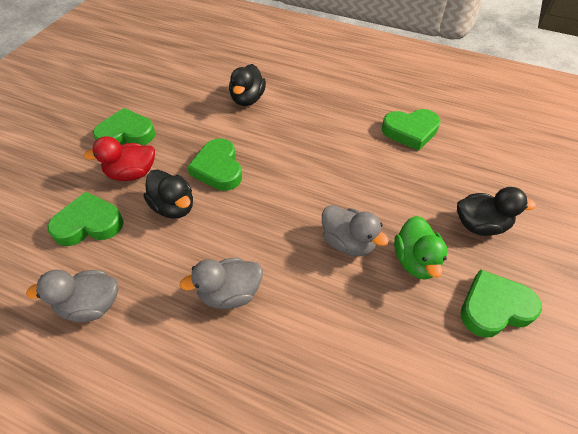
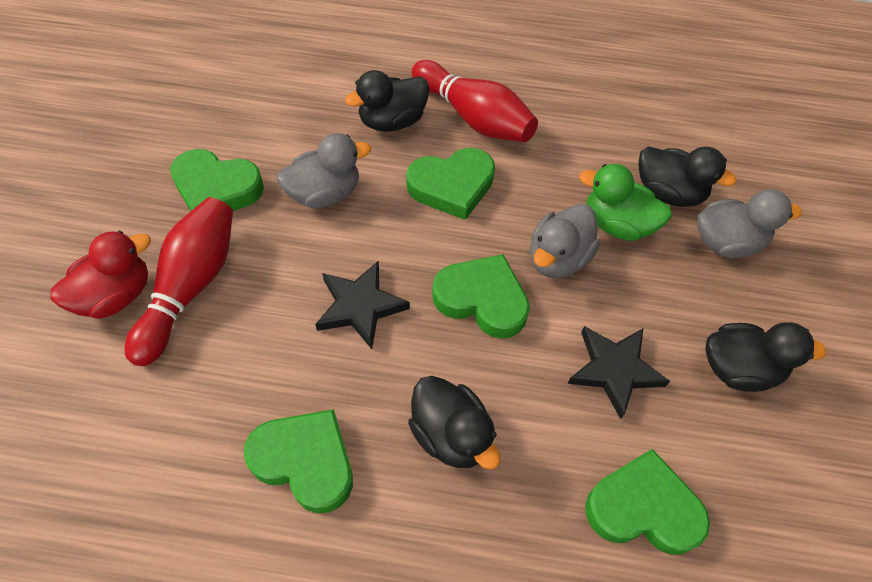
black duck: 3 -> 4
black star: 0 -> 2
red bowling pin: 0 -> 2

